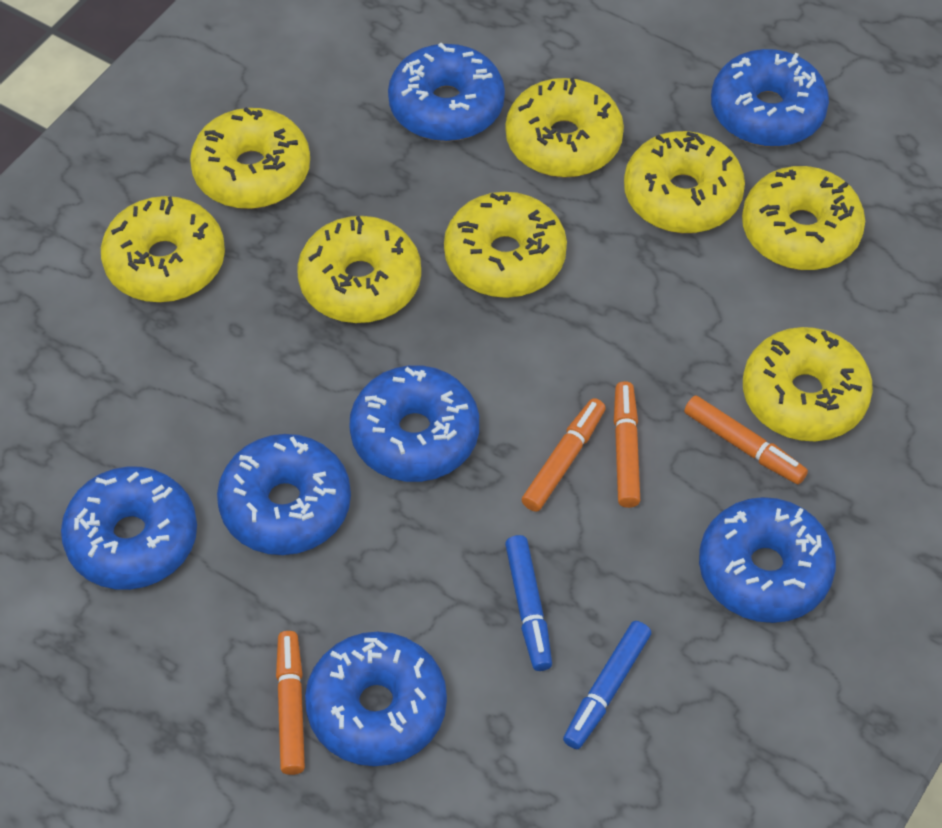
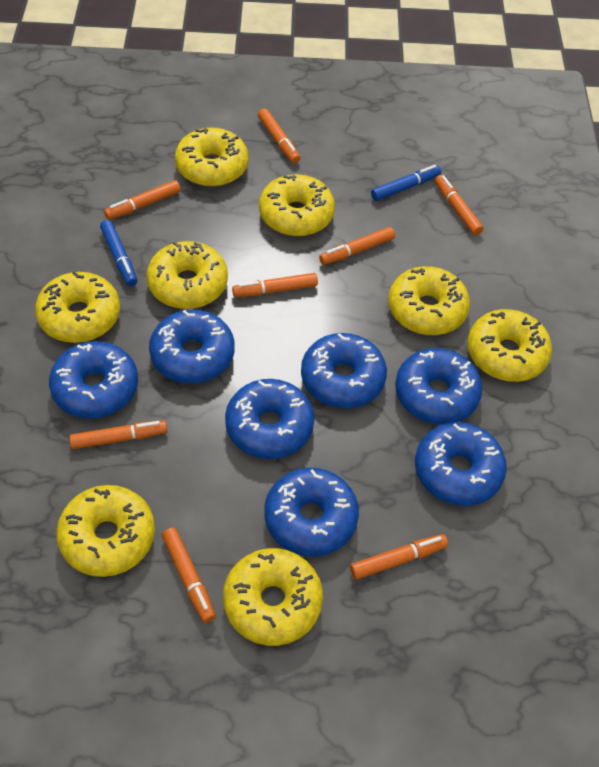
orange marker: 4 -> 8

